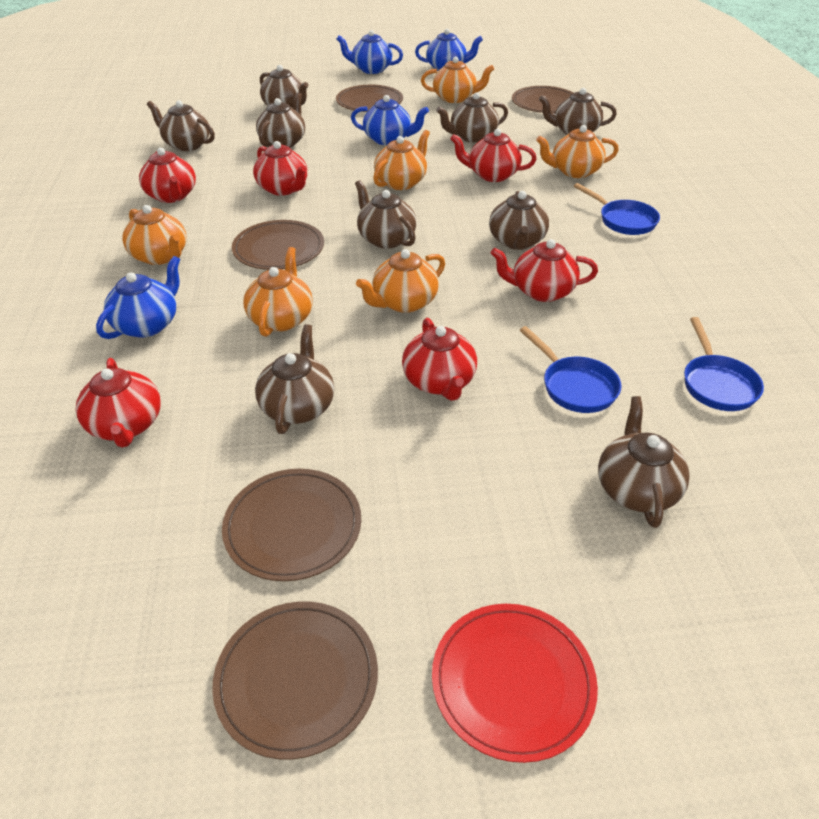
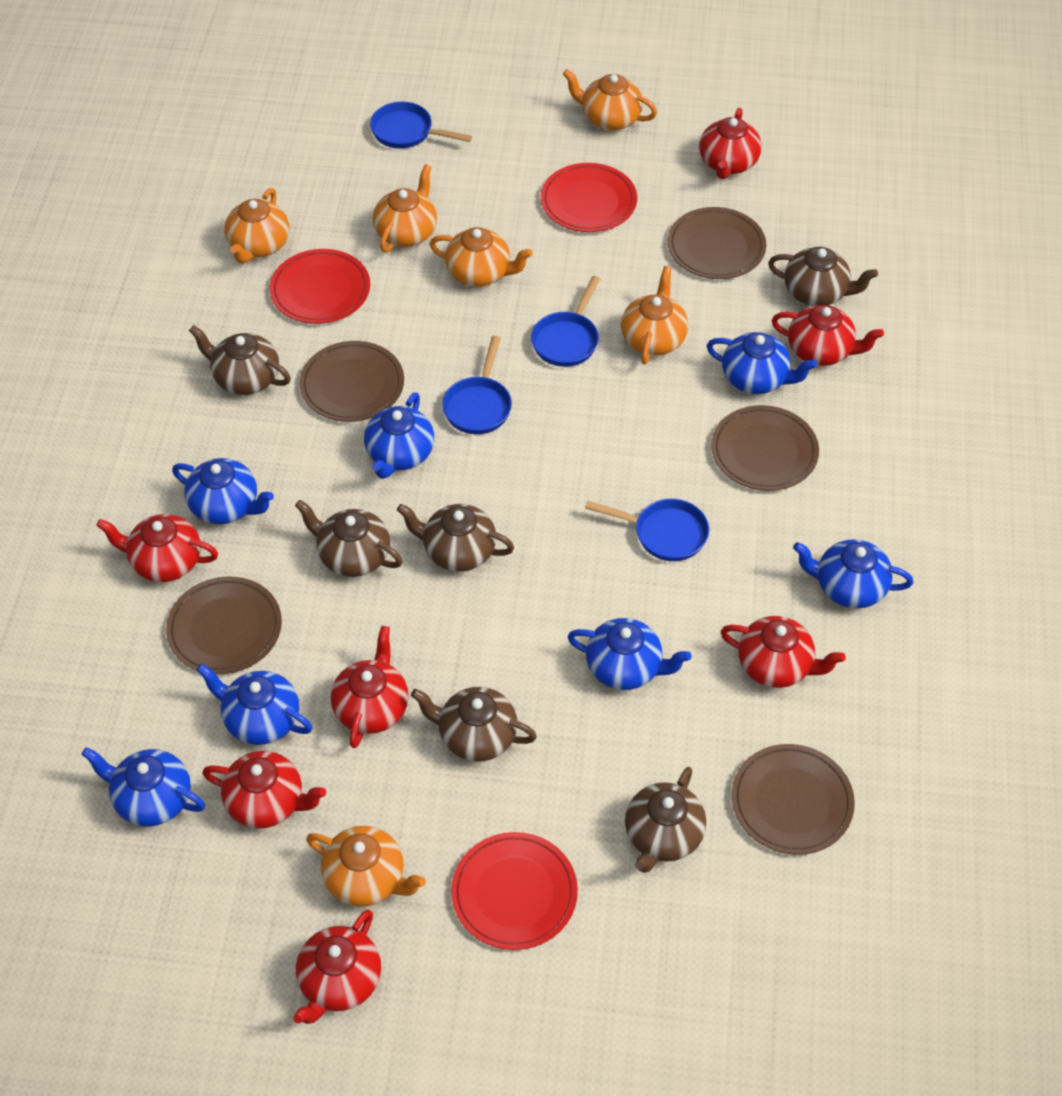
blue pan: 3 -> 4
blue teapot: 4 -> 7
brown teapot: 9 -> 6
red plate: 1 -> 3
red teapot: 6 -> 7

